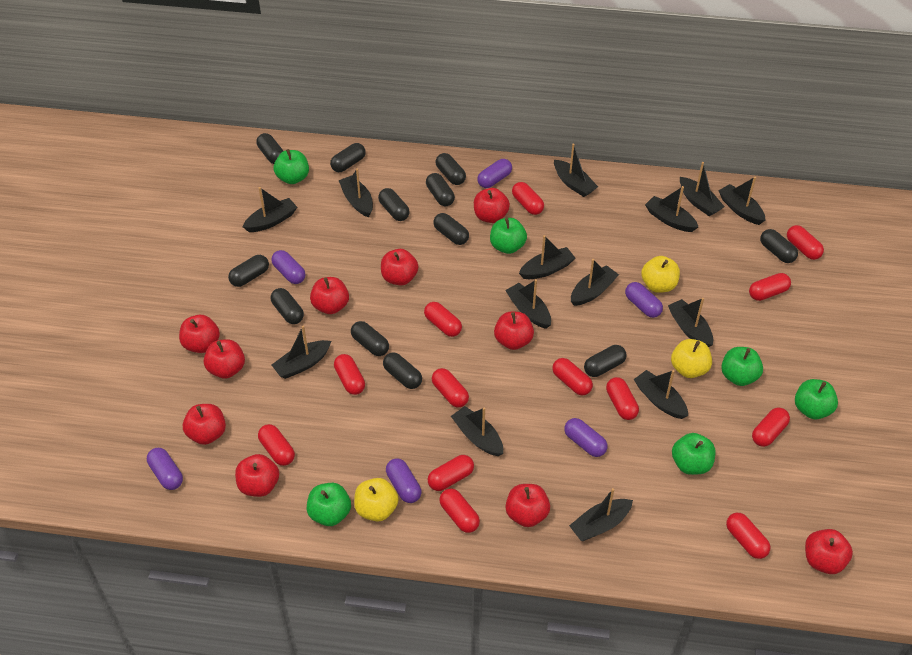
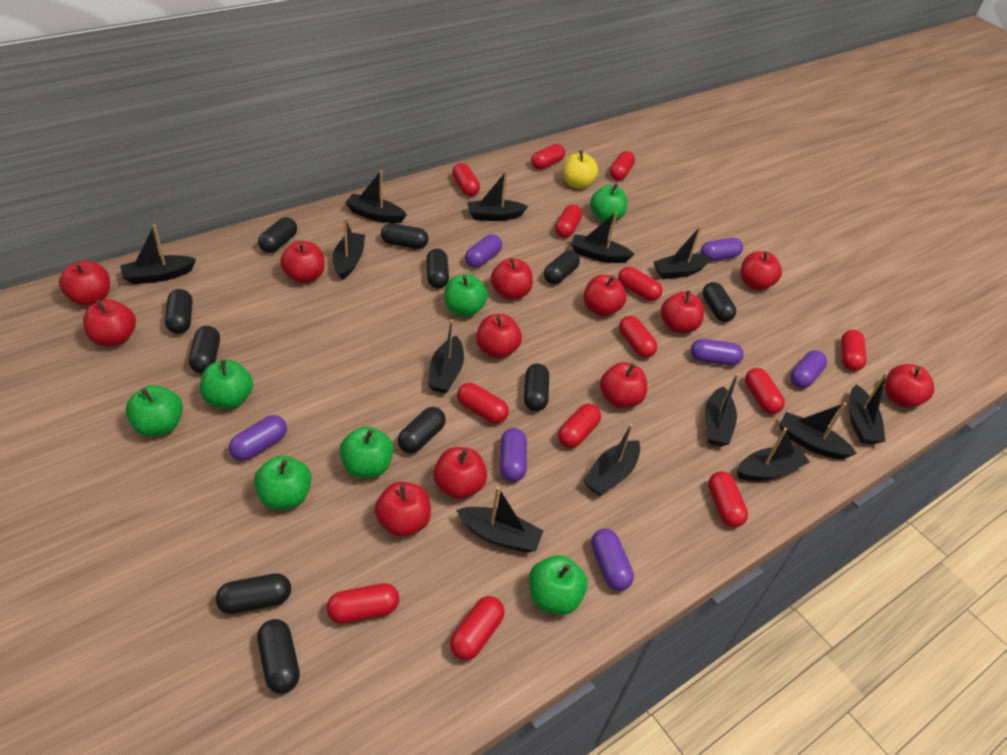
black boat: 14 -> 13
black capsule: 12 -> 11
green apple: 6 -> 7
purple capsule: 6 -> 7
red apple: 10 -> 12
yellow apple: 3 -> 1

